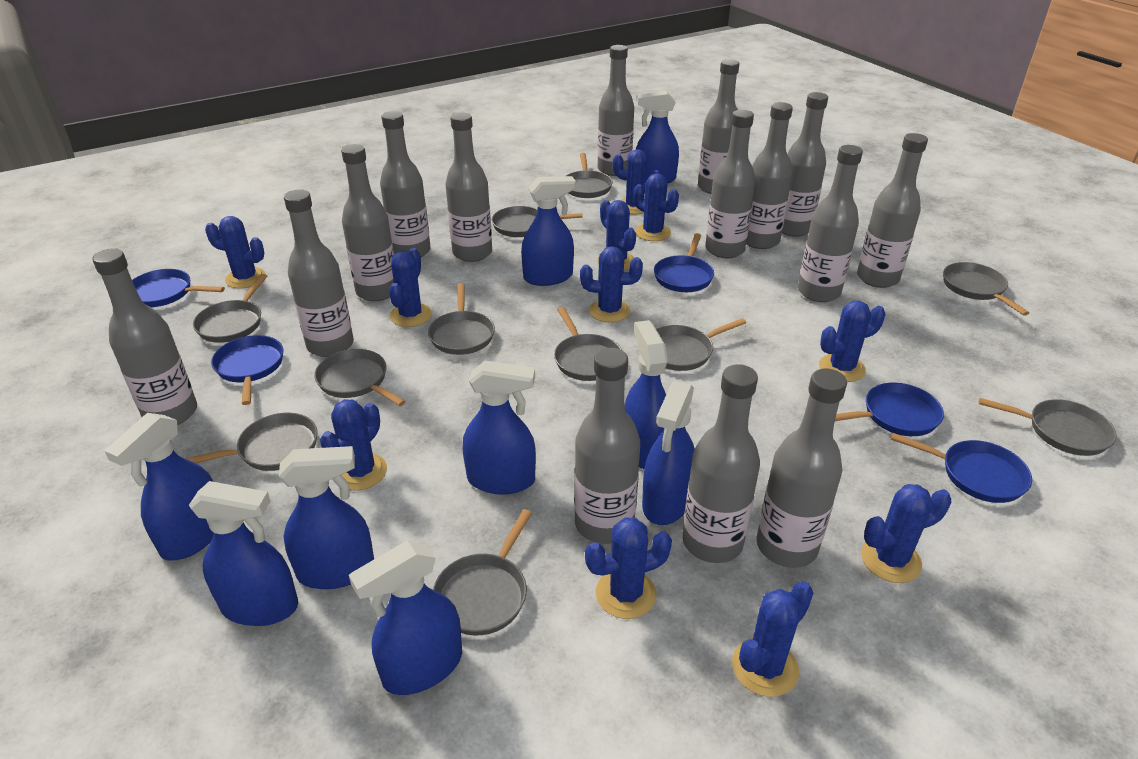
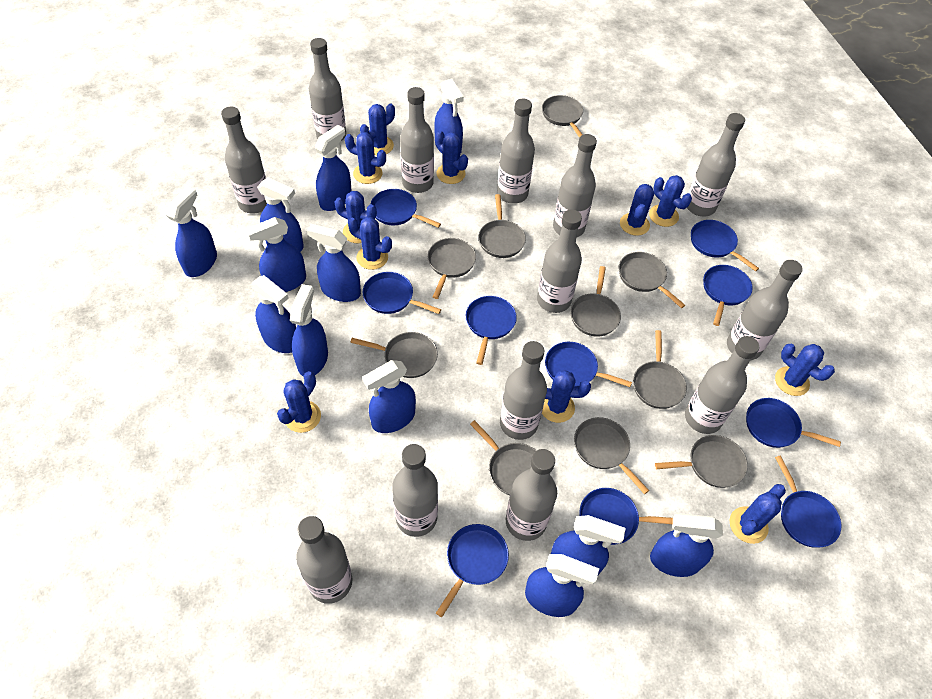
blue pan: 5 -> 10
blue spray bottle: 9 -> 12
grey bottle: 15 -> 13
grey pan: 11 -> 10

